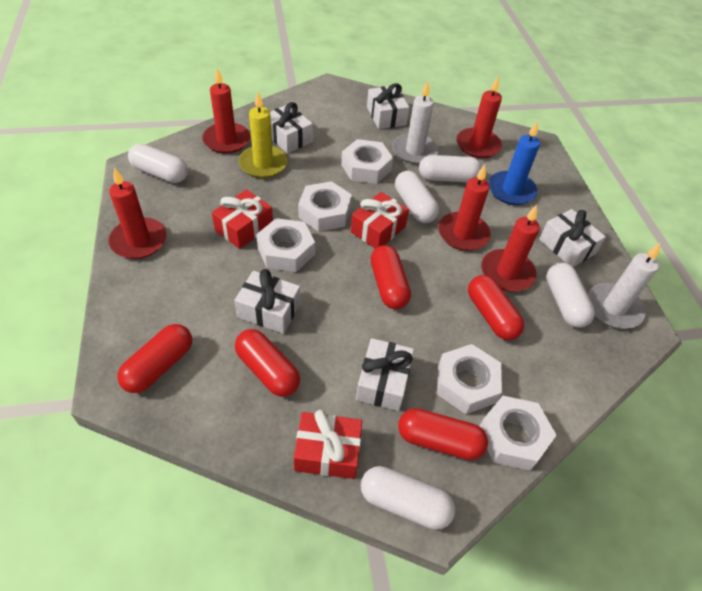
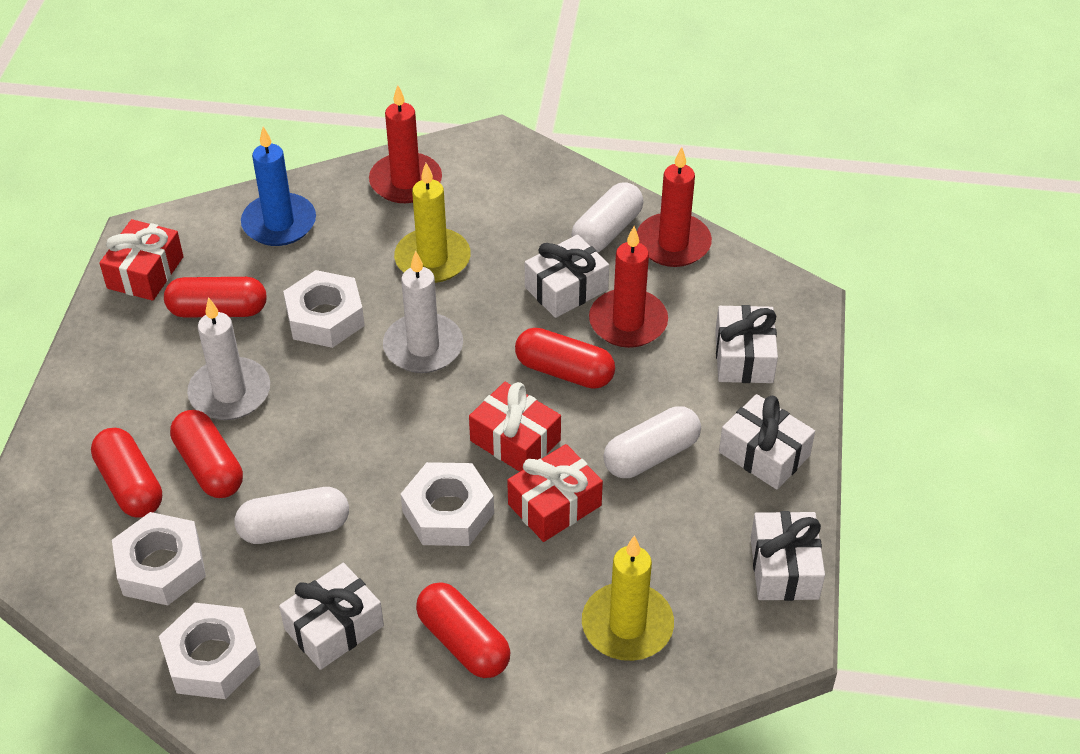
red candle: 5 -> 3
white capsule: 5 -> 3
white nut: 5 -> 4
yellow candle: 1 -> 2

